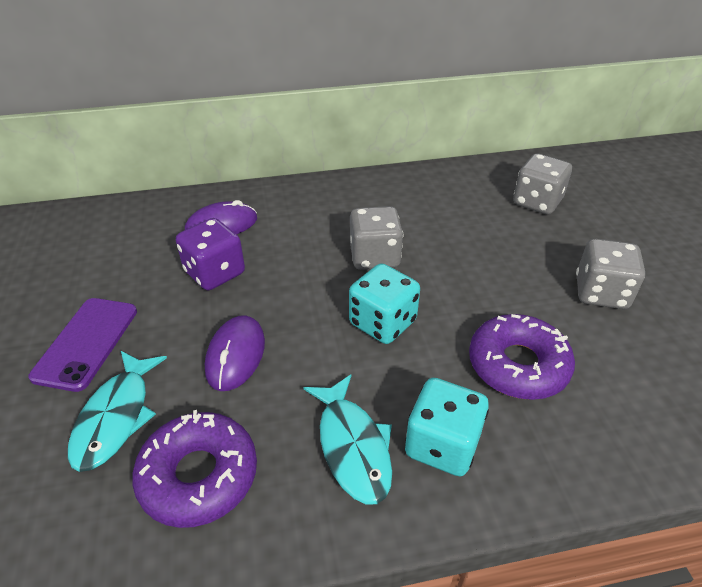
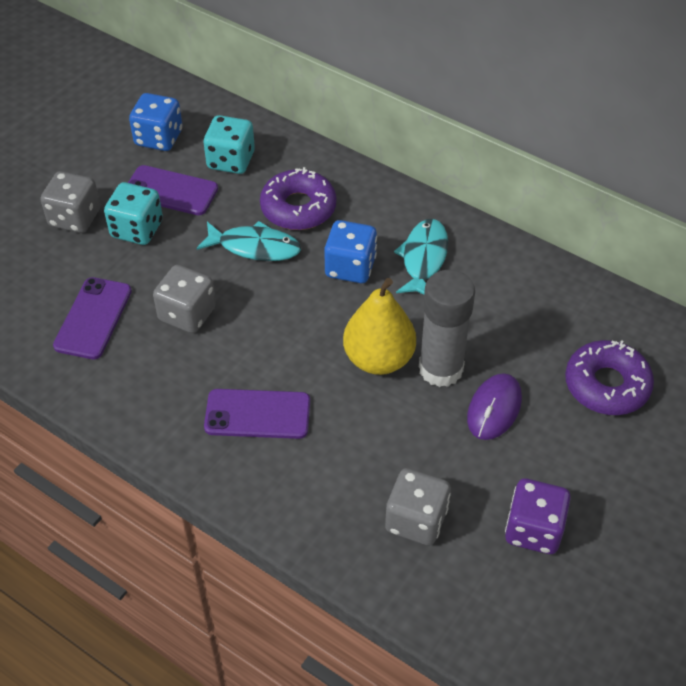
blue dice: 0 -> 2
grey glue stick: 0 -> 1
purple mouse: 2 -> 1
purple phone: 1 -> 3
yellow pear: 0 -> 1

